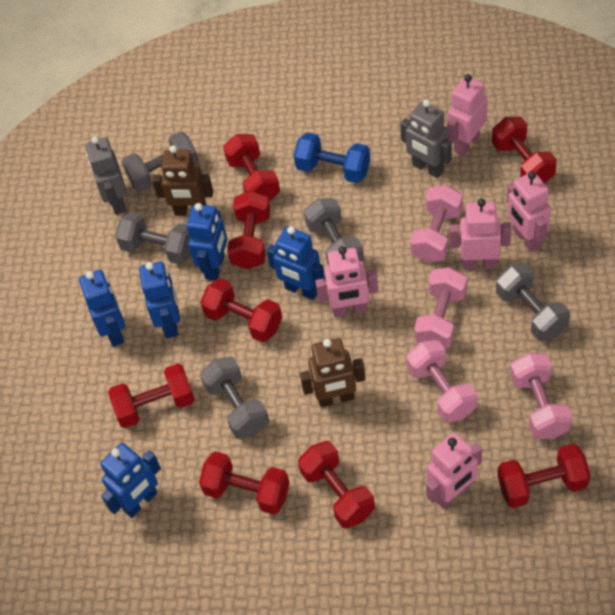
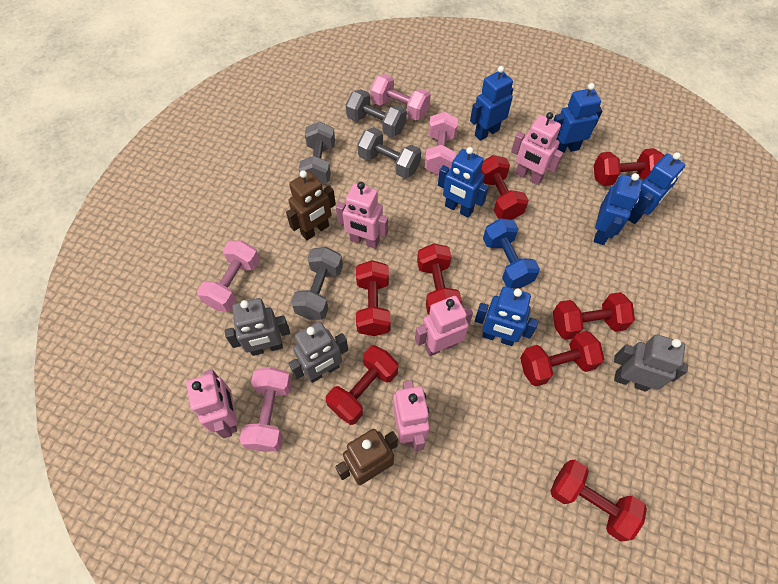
blue robot: 5 -> 6
grey dumbbell: 5 -> 4
grey robot: 2 -> 3

